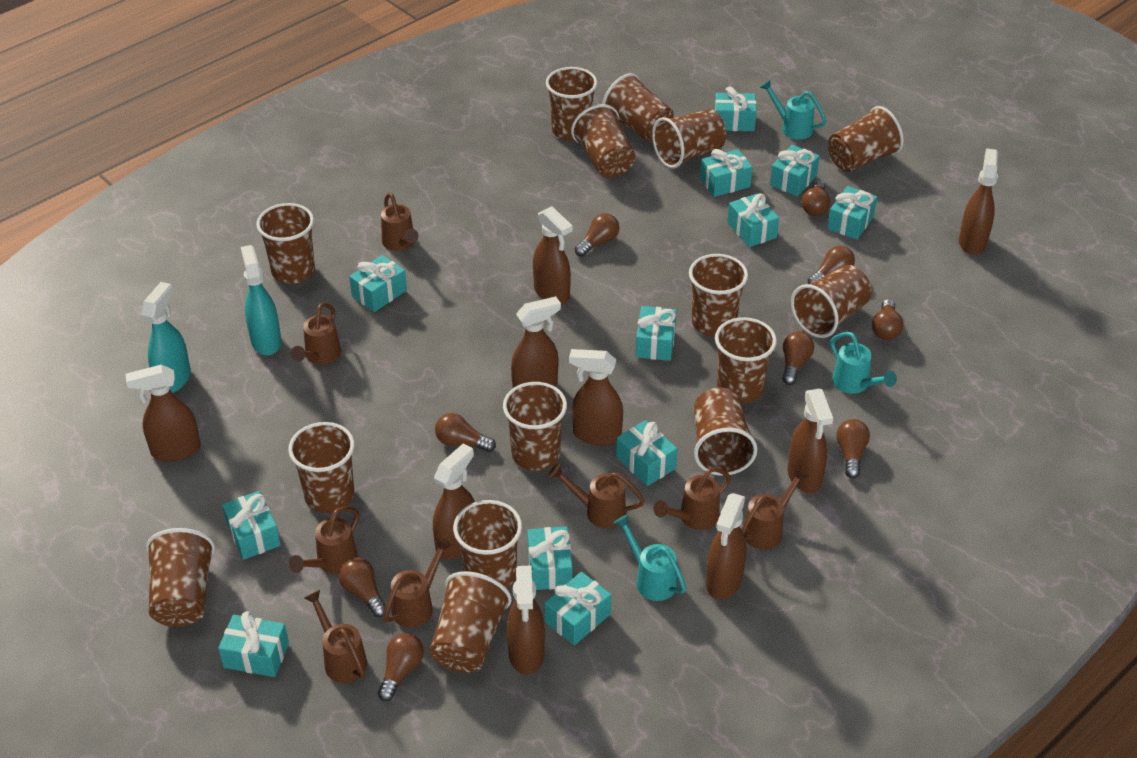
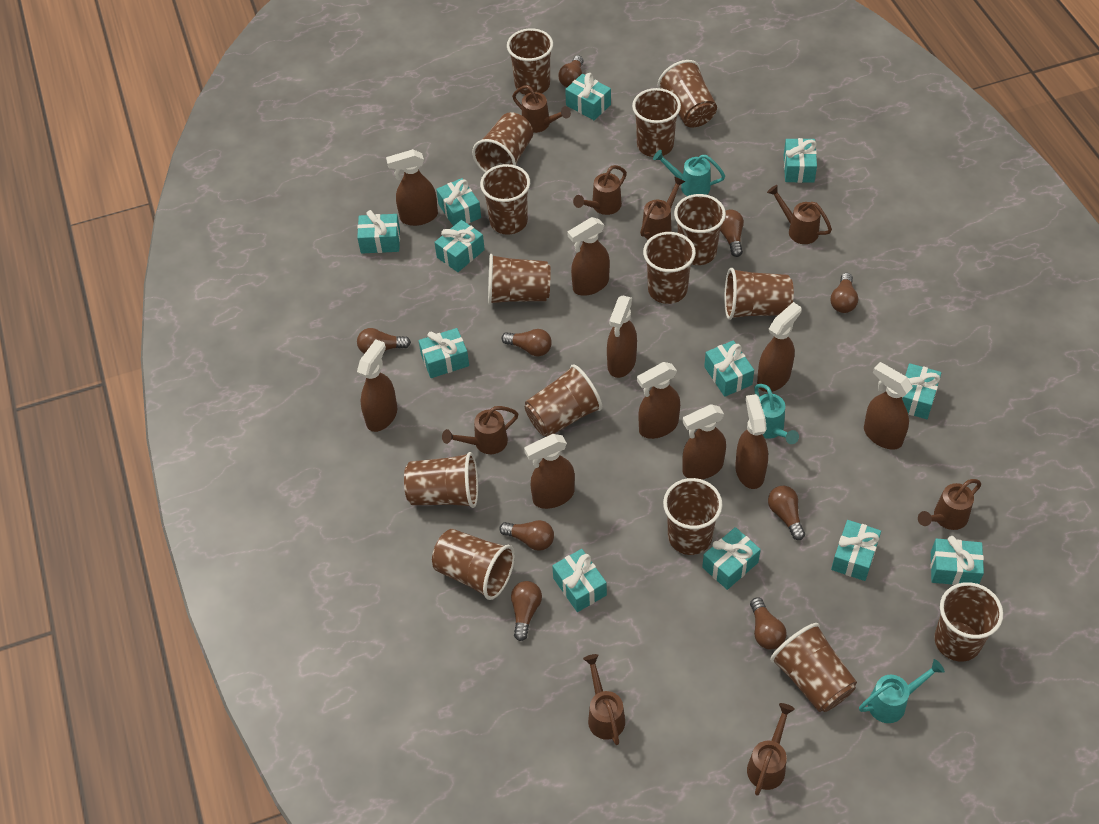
brown spray bottle: 9 -> 10
turquoise spray bottle: 2 -> 0

